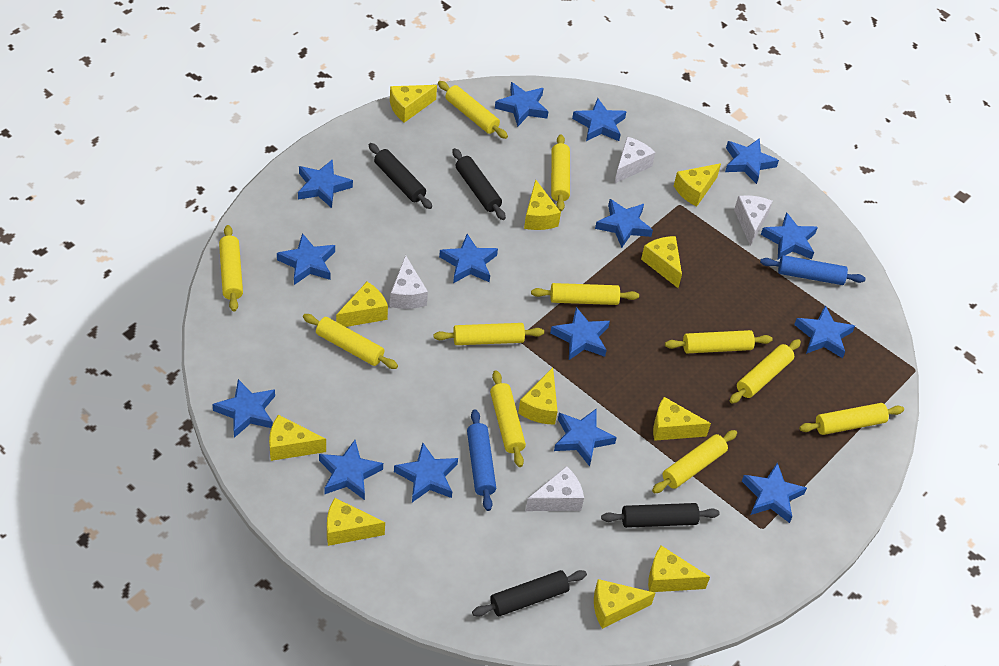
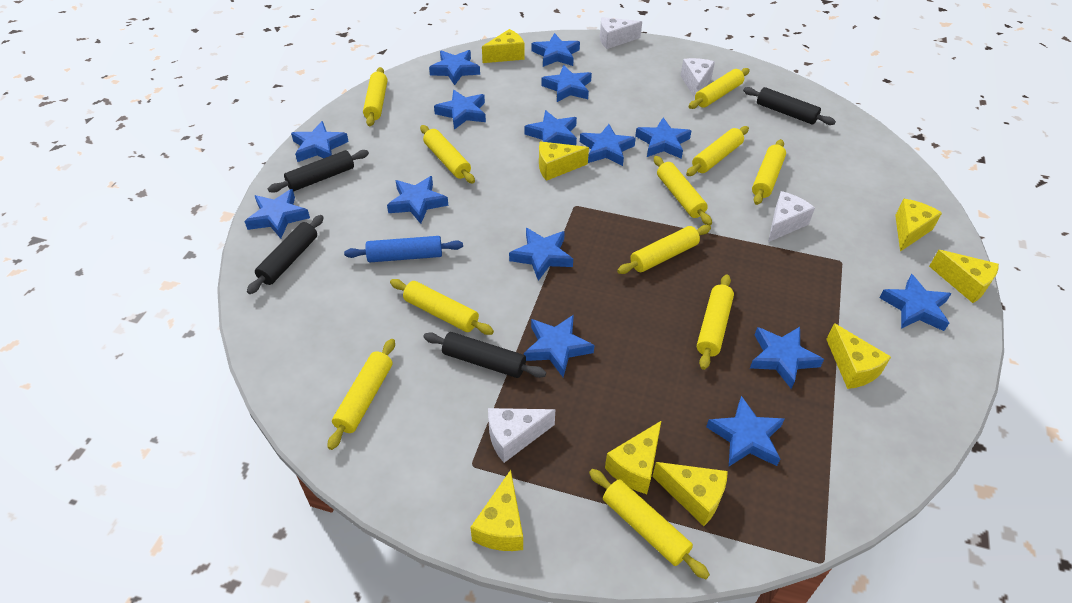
blue rolling pin: 2 -> 1
yellow cheese: 11 -> 8

